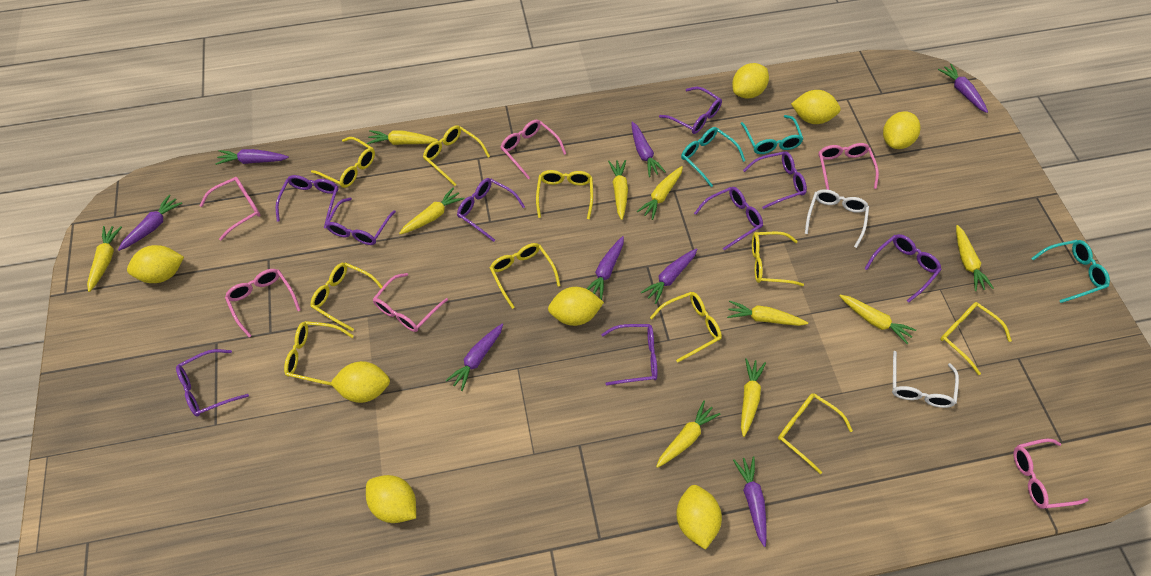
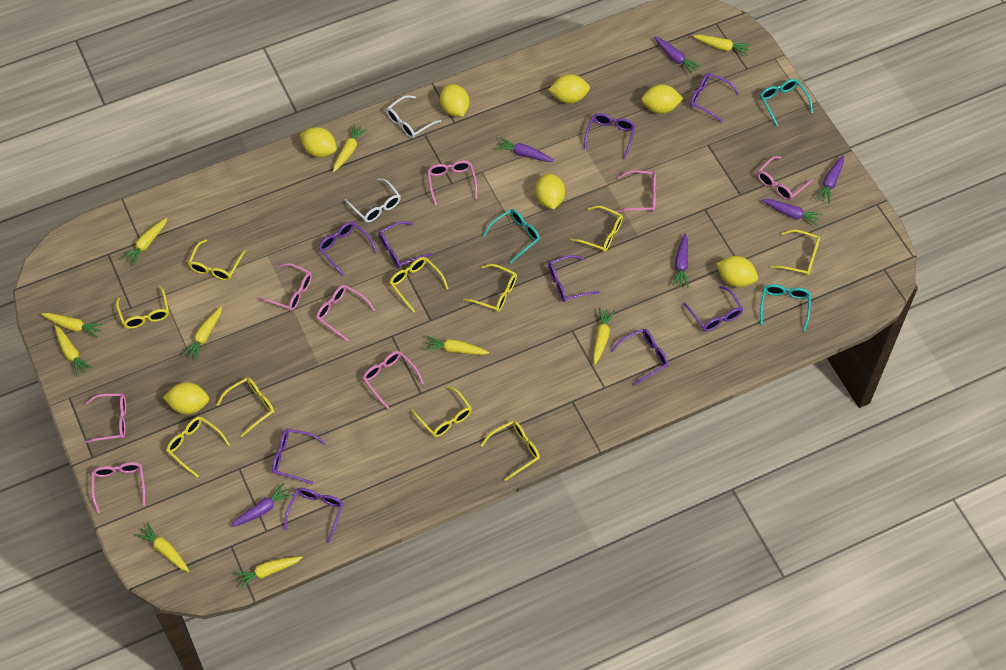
pink glasses: 6 -> 8
purple carrot: 8 -> 6
yellow lemon: 8 -> 7

